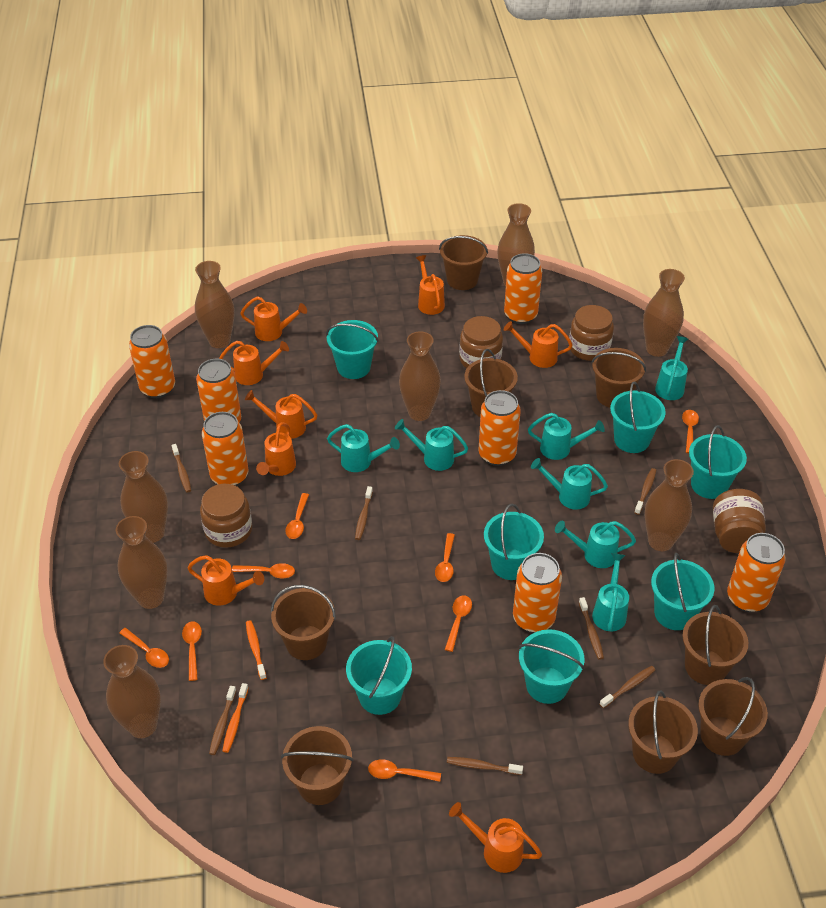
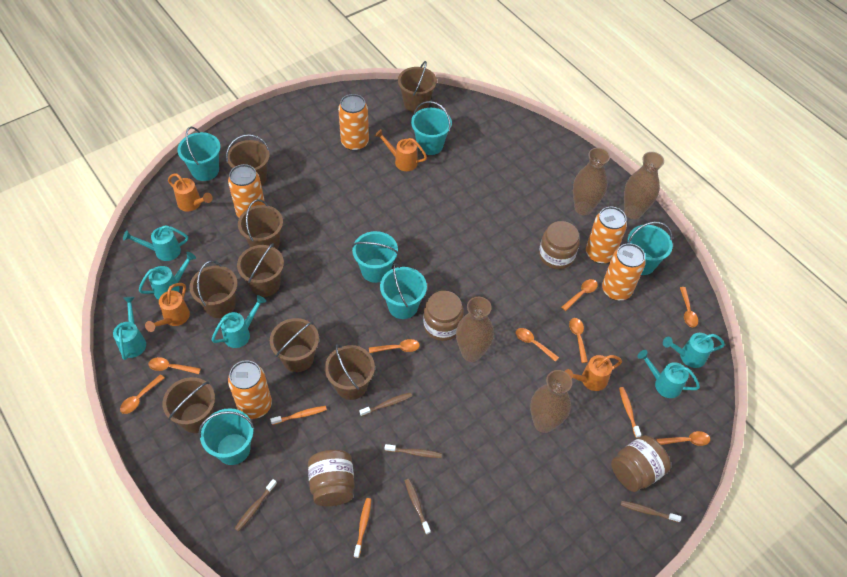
brown toothbrush: 7 -> 5
brown vase: 8 -> 4
orange can: 7 -> 5
orange toothbrush: 2 -> 3
orange watering can: 8 -> 4
turquoise bucket: 7 -> 6
turquoise watering can: 7 -> 6

